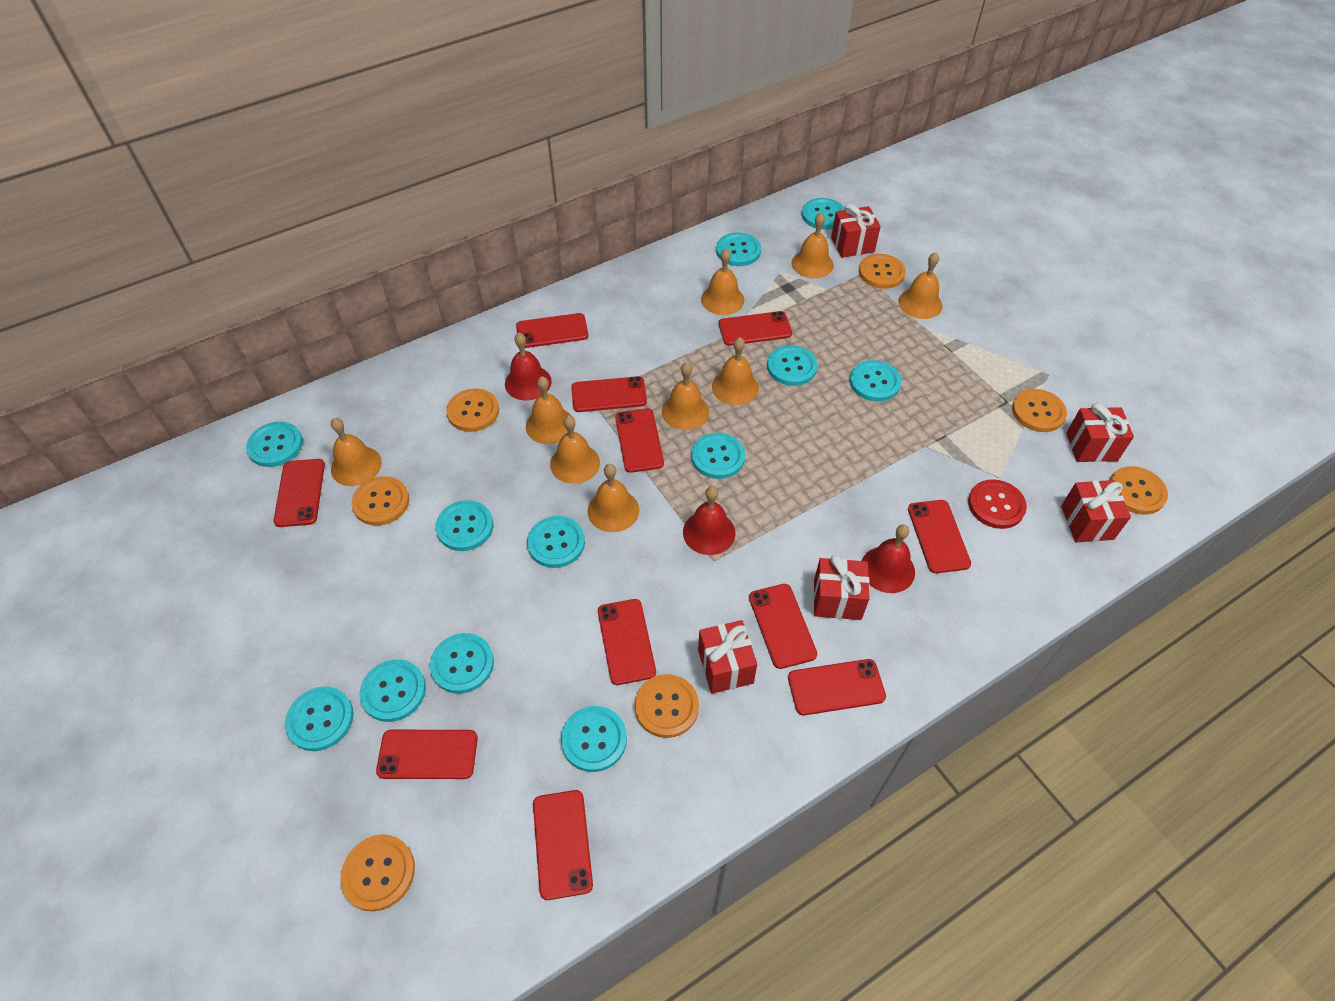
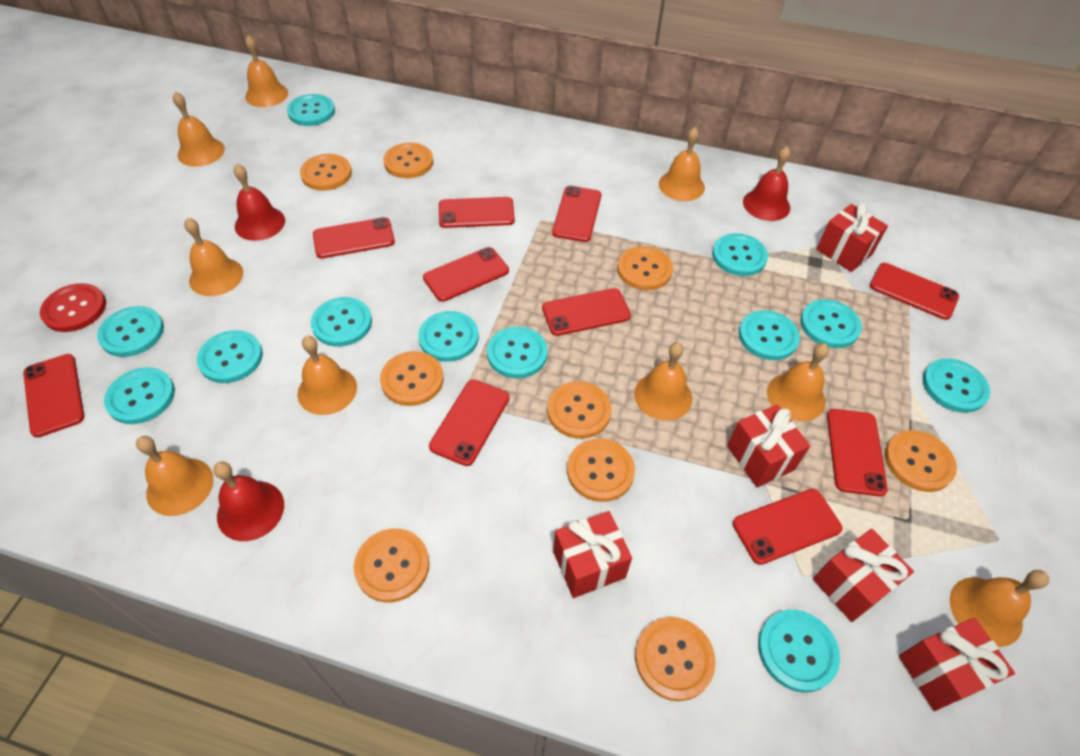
orange button: 7 -> 9
red phone: 11 -> 10

